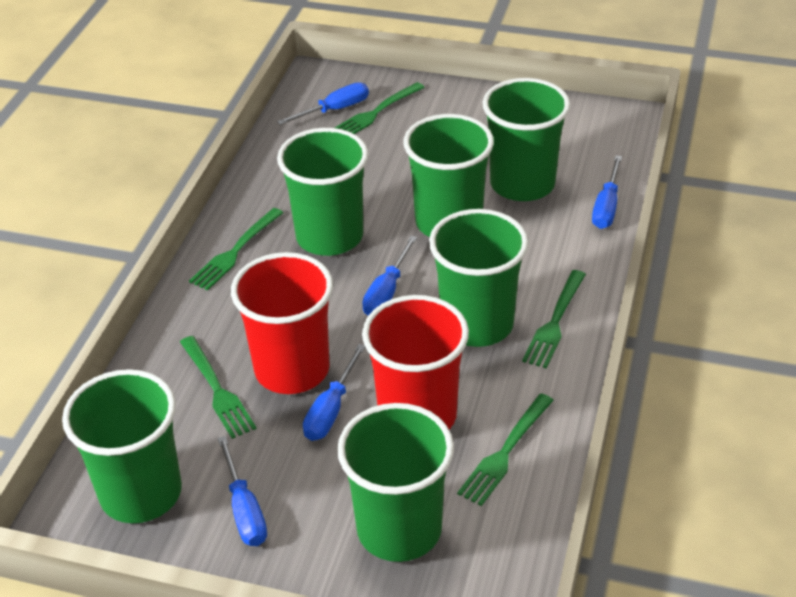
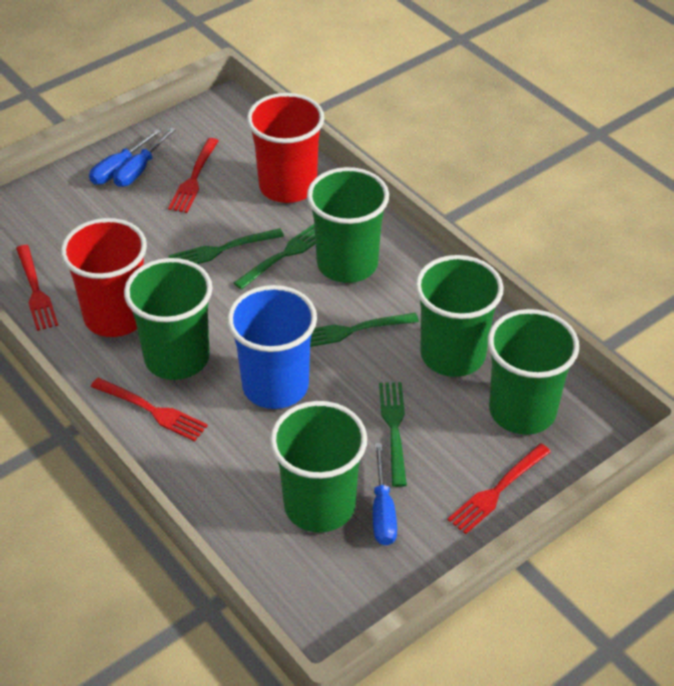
blue cup: 0 -> 1
blue screwdriver: 5 -> 3
green cup: 6 -> 5
green fork: 5 -> 4
red fork: 0 -> 4

